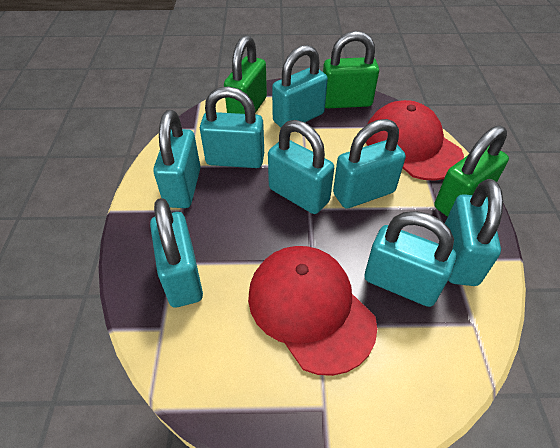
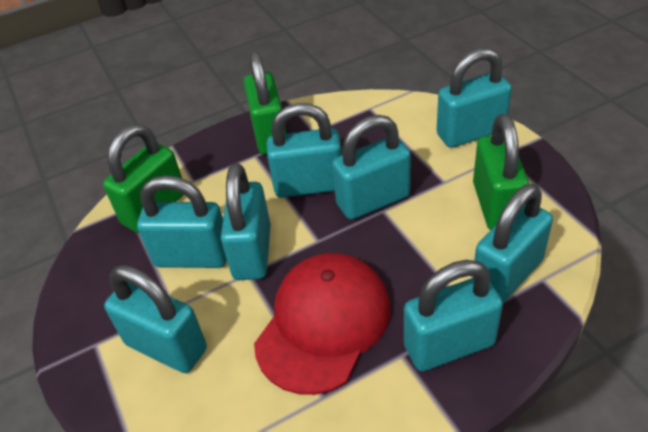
red cap: 2 -> 1

